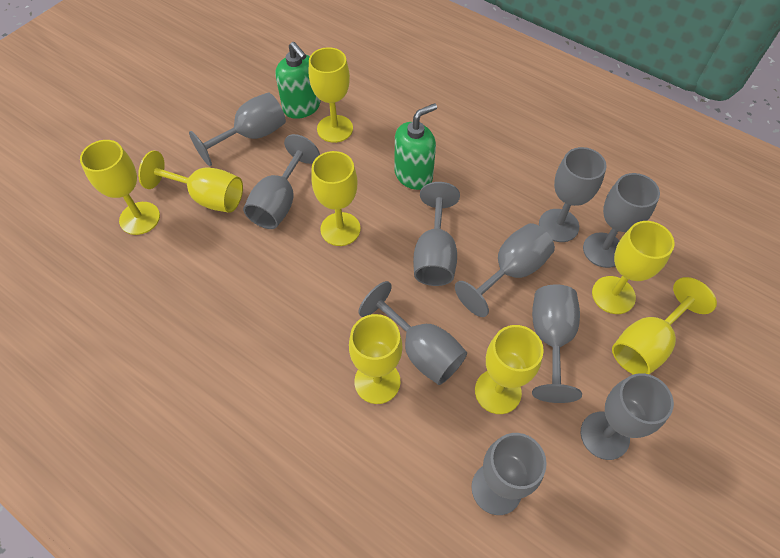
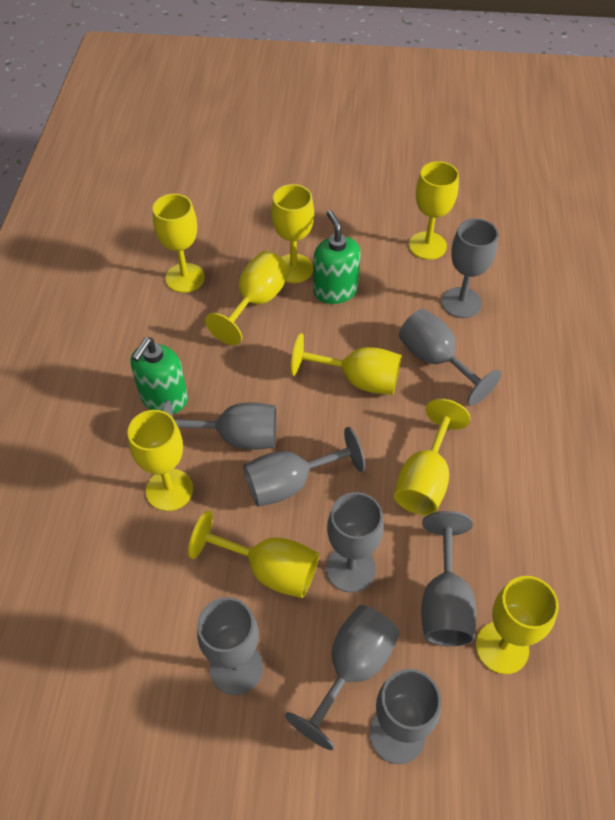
grey goblet: 10 -> 9
yellow goblet: 8 -> 9

